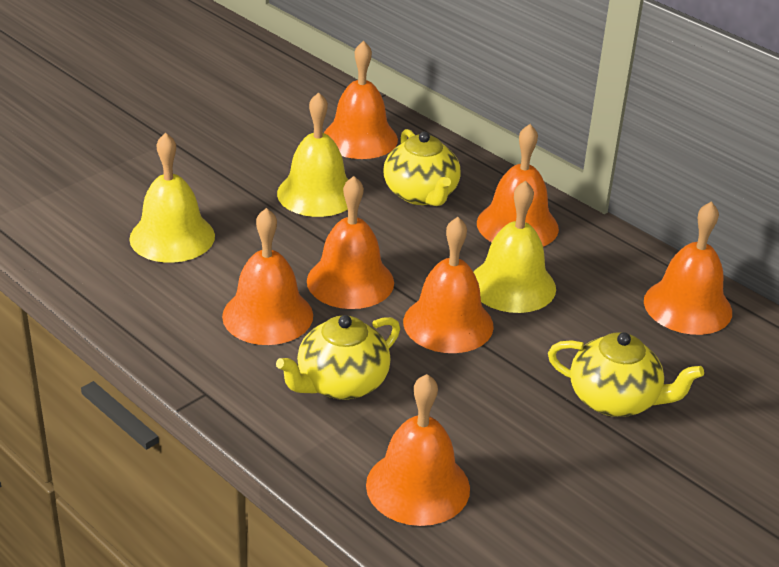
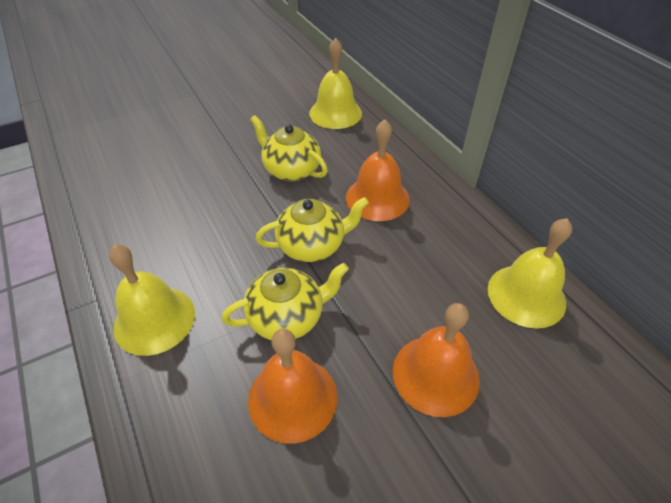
orange bell: 7 -> 3

